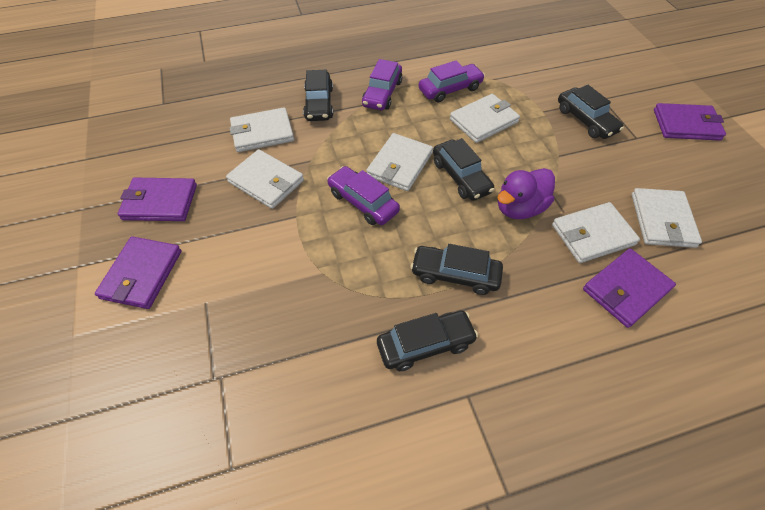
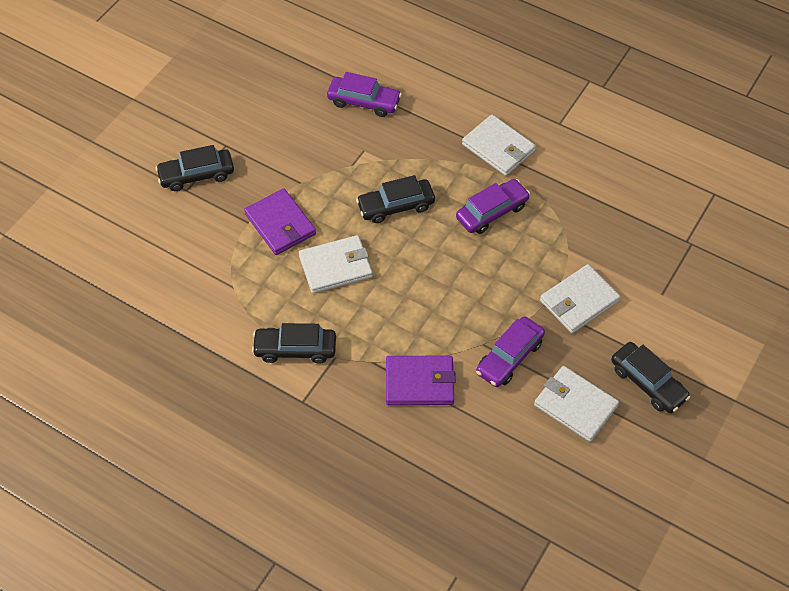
black car: 5 -> 4
purple duck: 1 -> 0
purple wallet: 4 -> 2
white wallet: 6 -> 4

